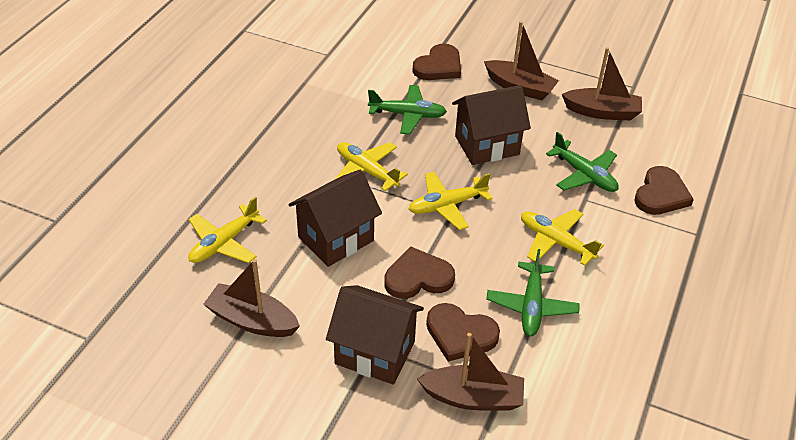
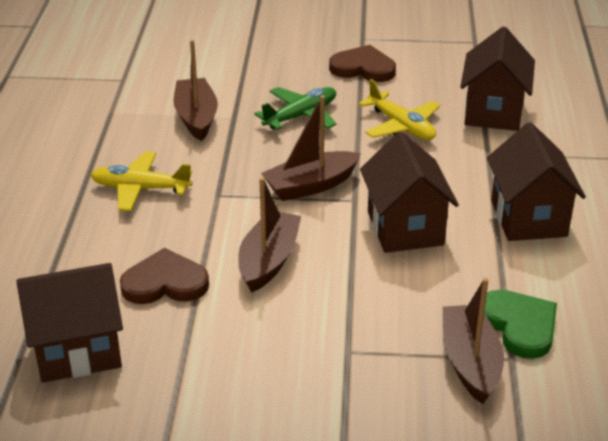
brown heart: 4 -> 2
brown house: 3 -> 4
green heart: 0 -> 1
green plane: 3 -> 1
yellow plane: 4 -> 2

